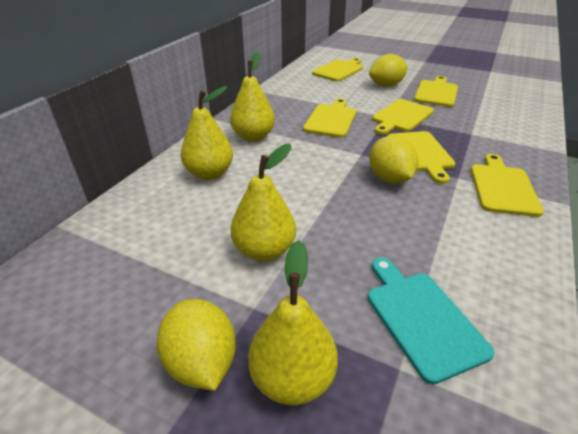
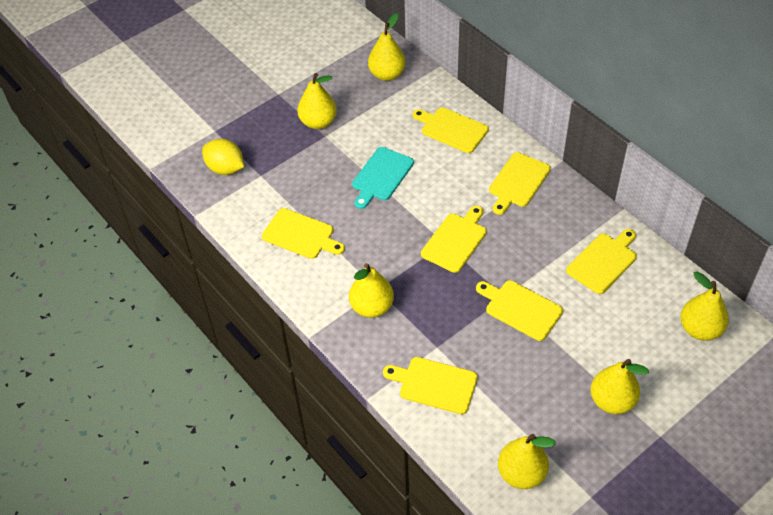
yellow cutting board: 6 -> 7
yellow lemon: 3 -> 1
yellow pear: 4 -> 6

